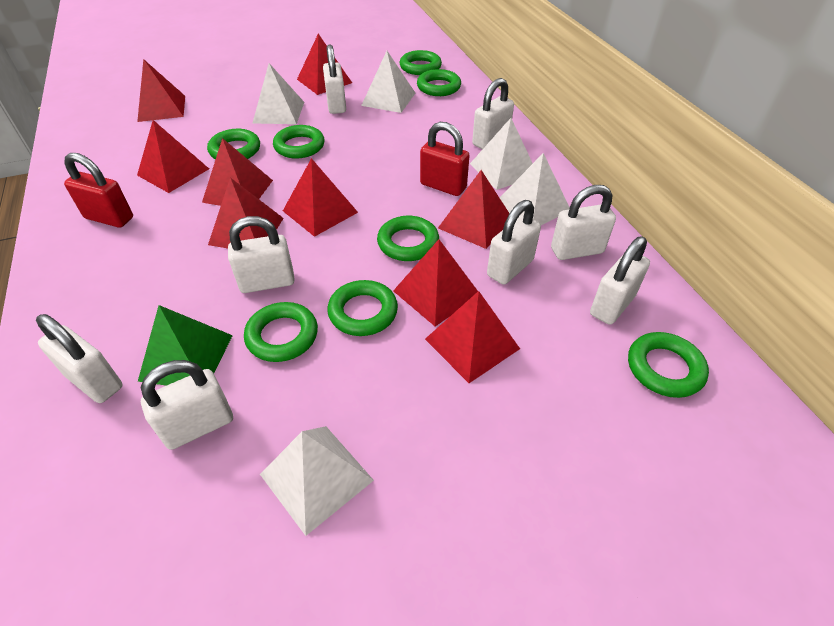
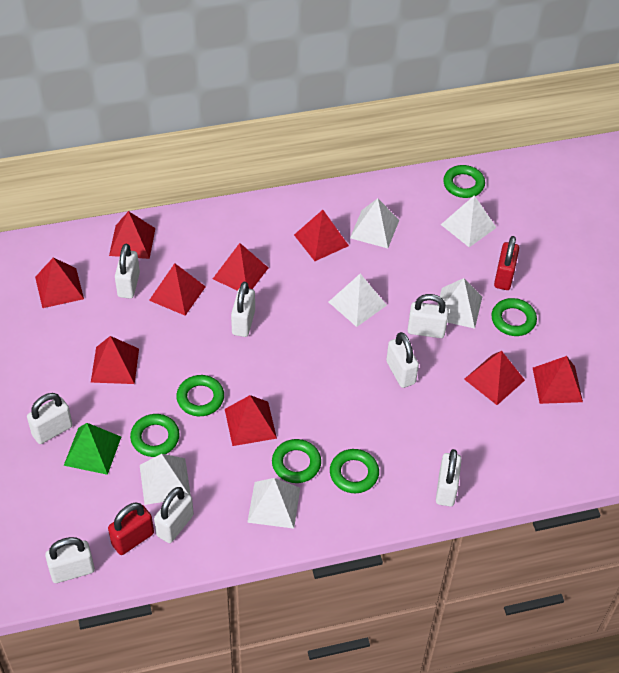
green ring: 8 -> 6
white pyramid: 5 -> 6

